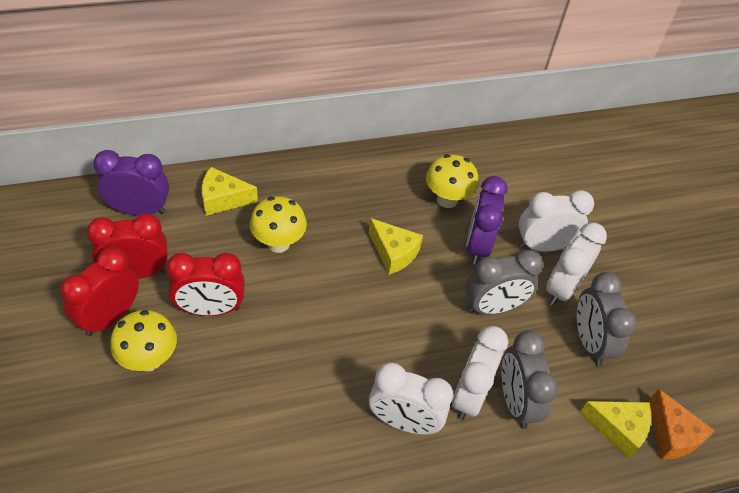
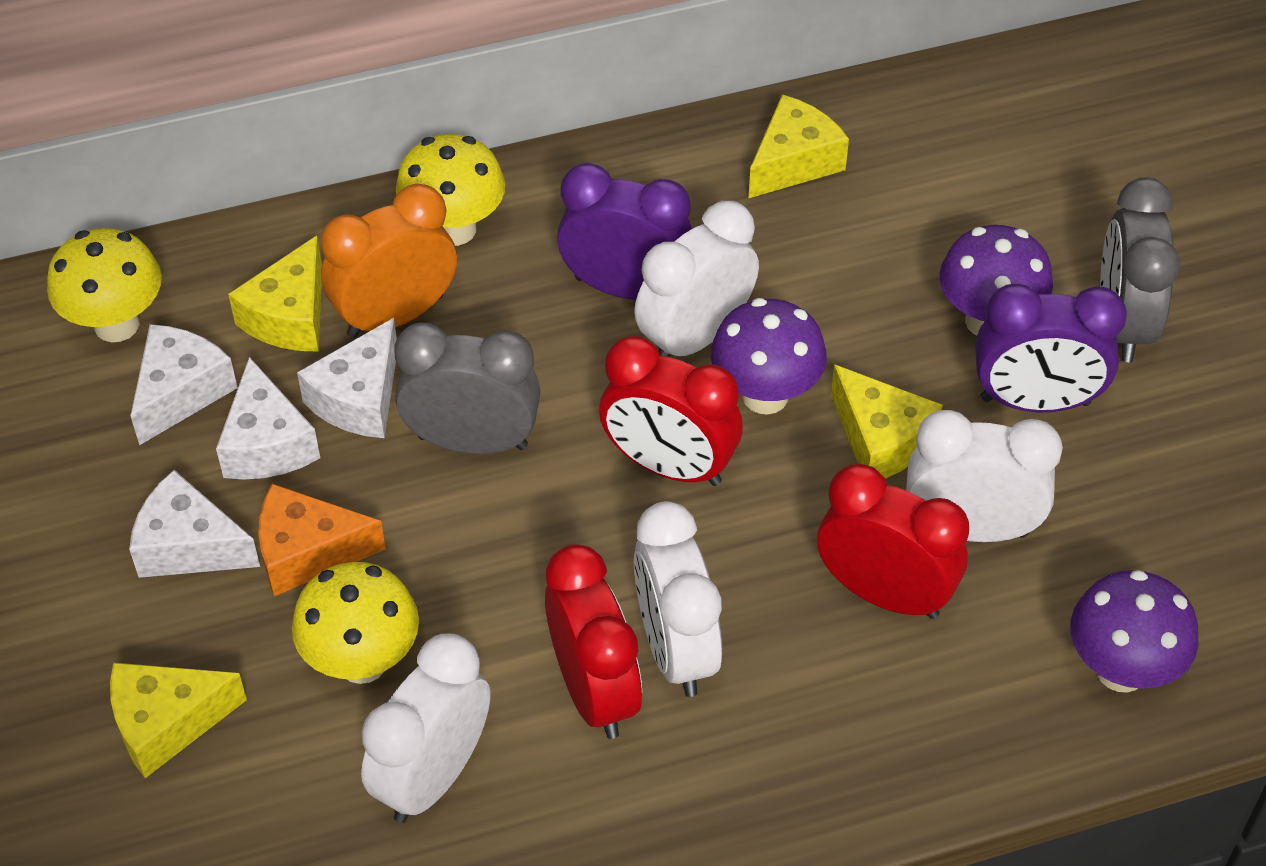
grey clock: 3 -> 2
orange clock: 0 -> 1
purple mushroom: 0 -> 3
white cheese: 0 -> 4
yellow cheese: 3 -> 4

